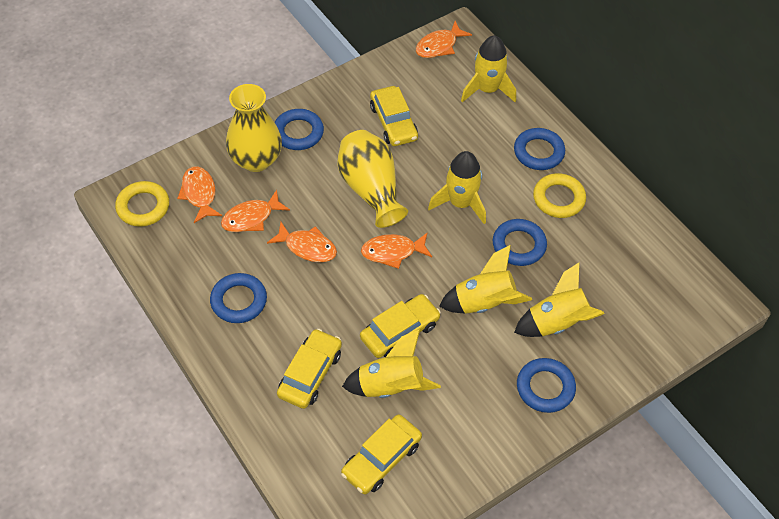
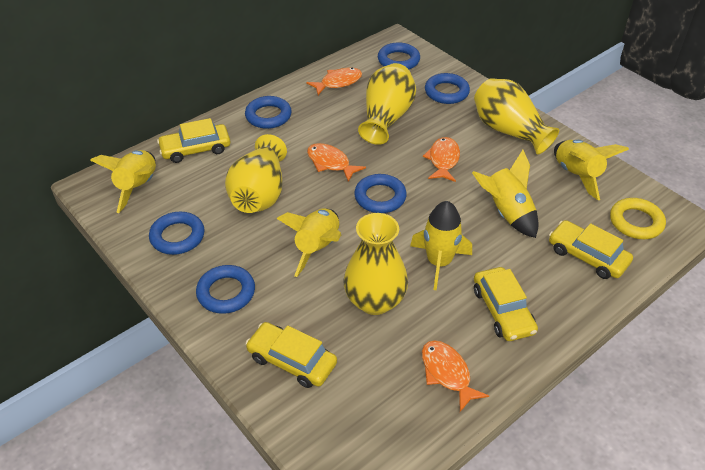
blue ring: 5 -> 6
orange fish: 5 -> 4
yellow ring: 2 -> 1
yellow vase: 2 -> 4

